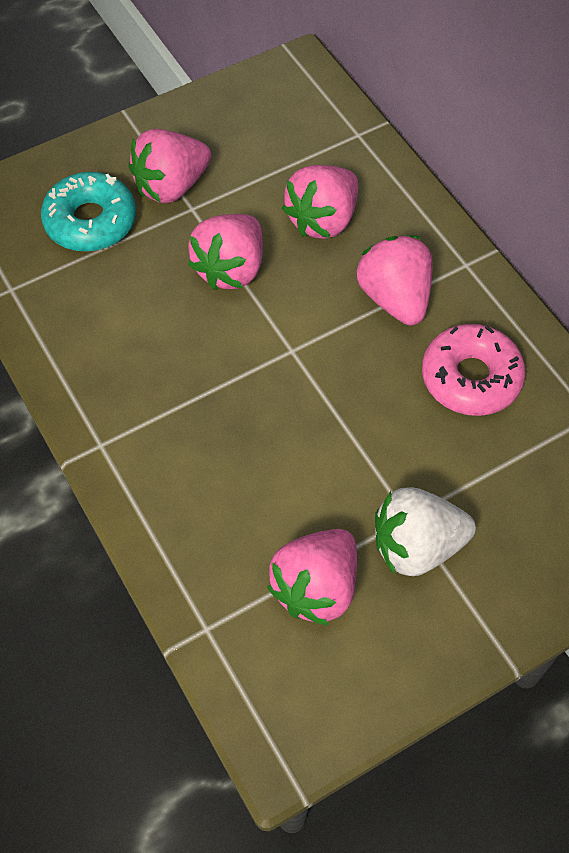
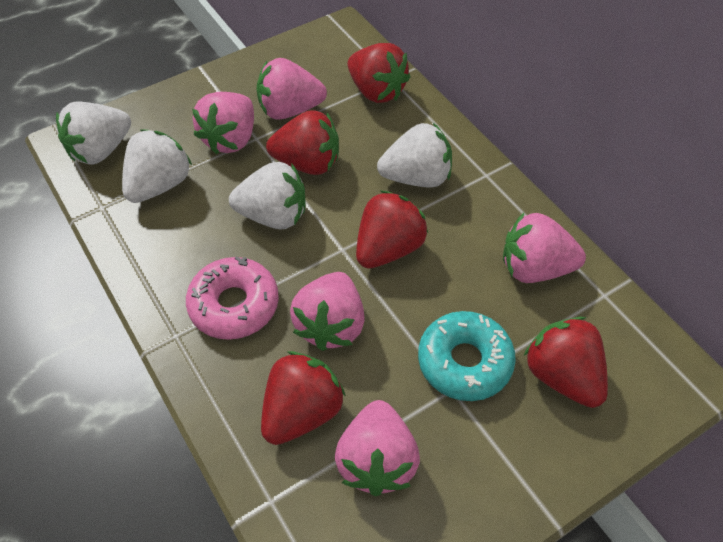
red strawberry: 0 -> 5
white strawberry: 1 -> 4

